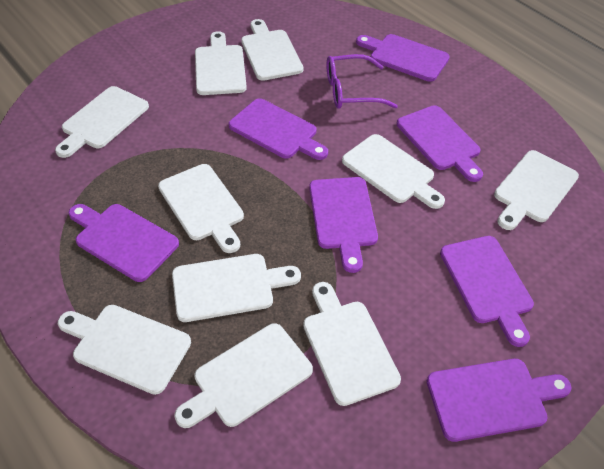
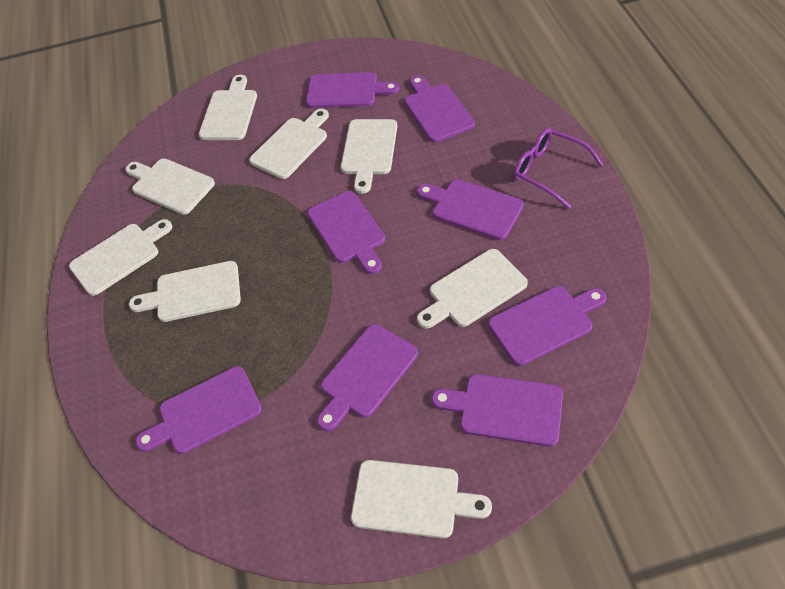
purple cutting board: 7 -> 8
white cutting board: 10 -> 8

